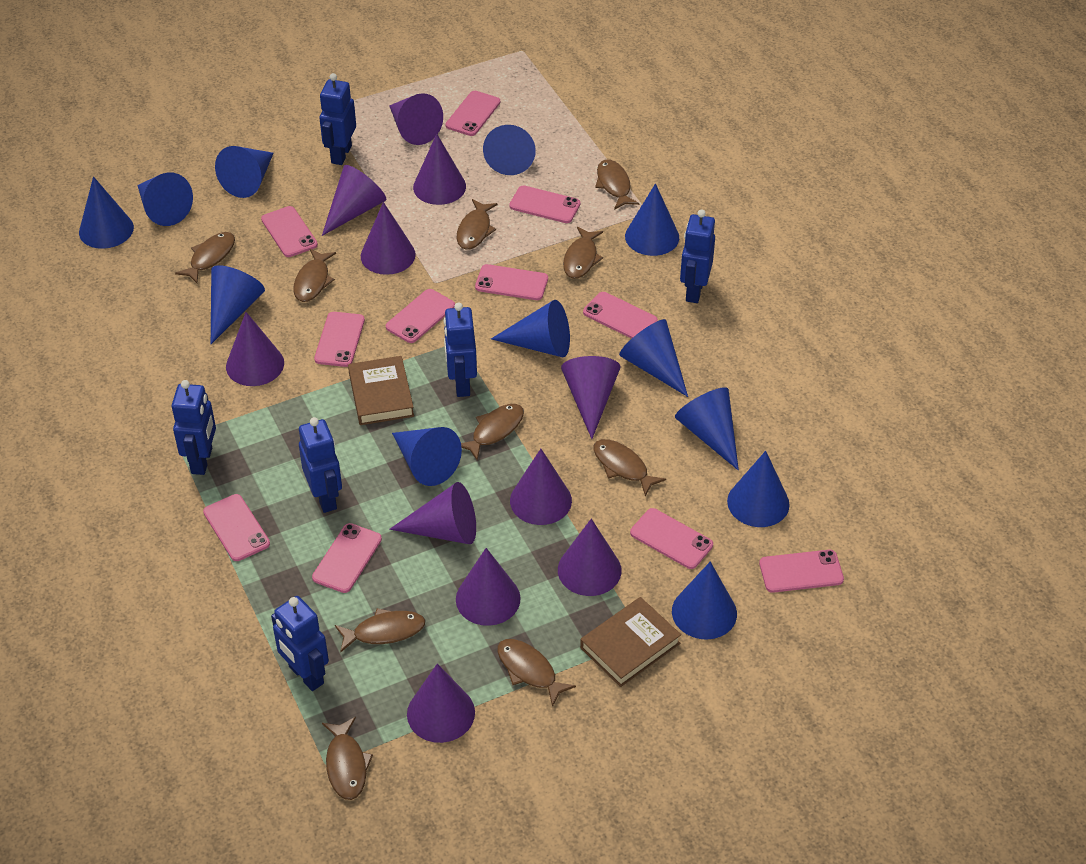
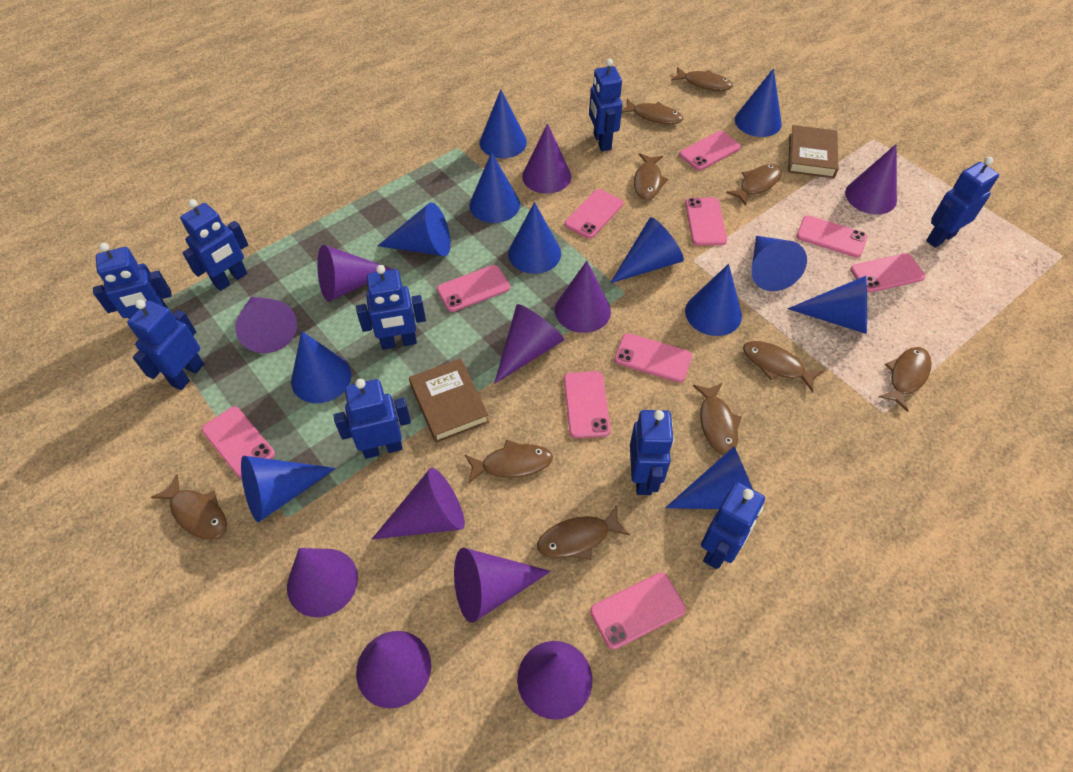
blue robot: 6 -> 9
pink phone: 11 -> 10

